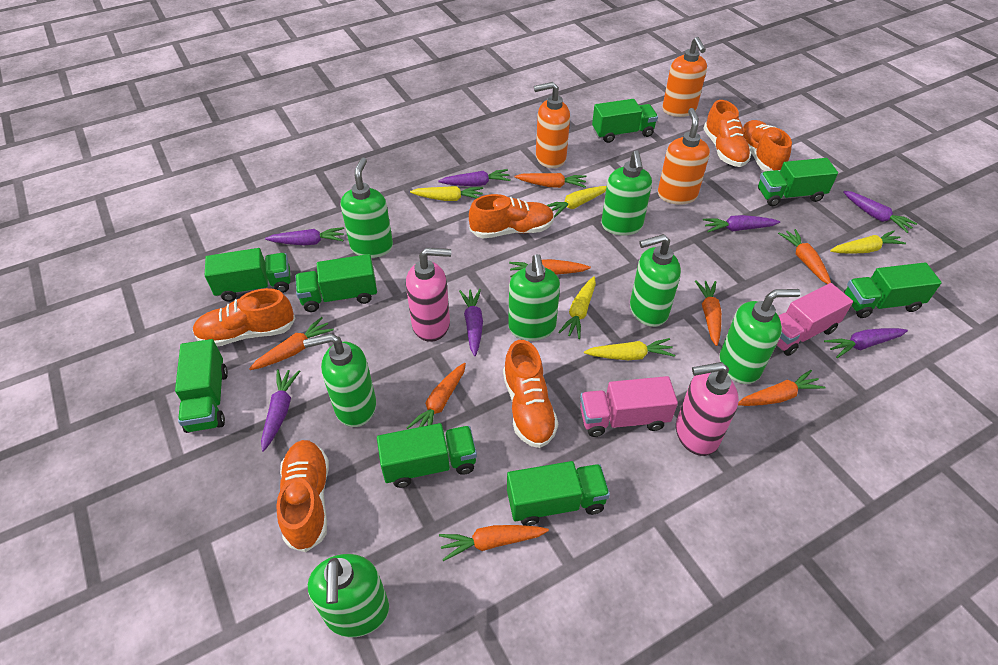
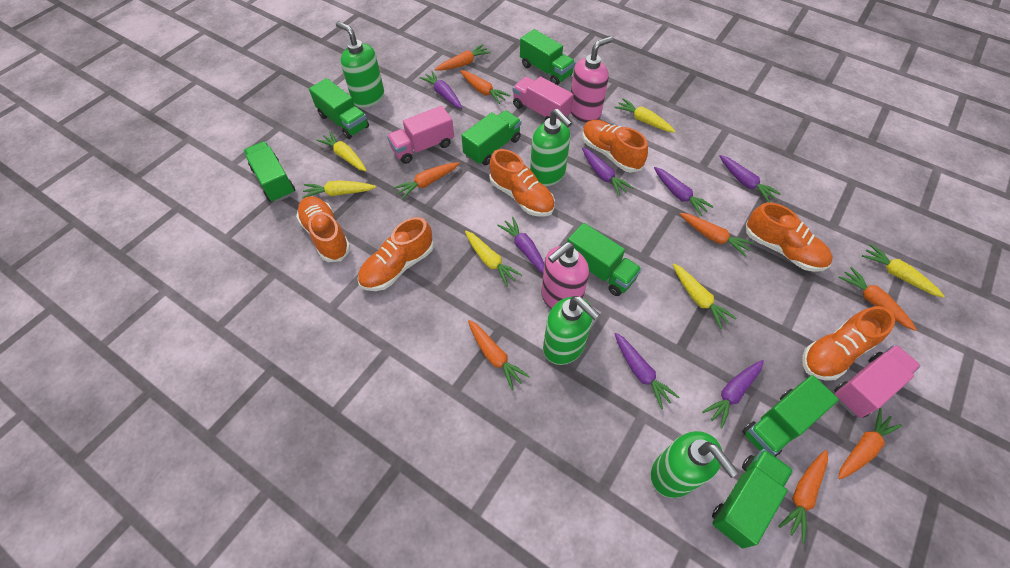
green soap dispenser: 7 -> 4
green truck: 8 -> 7
orange soap dispenser: 3 -> 0
pink truck: 2 -> 3
yellow carrot: 5 -> 6

